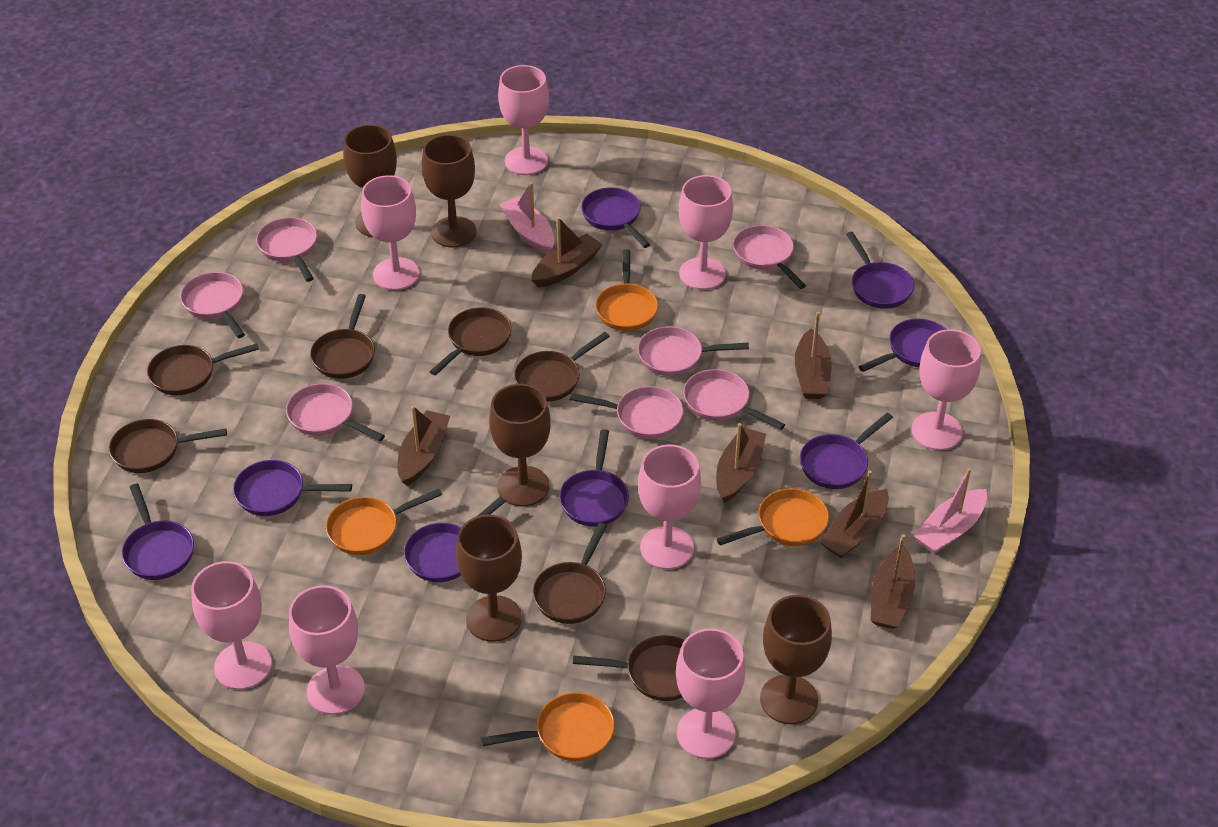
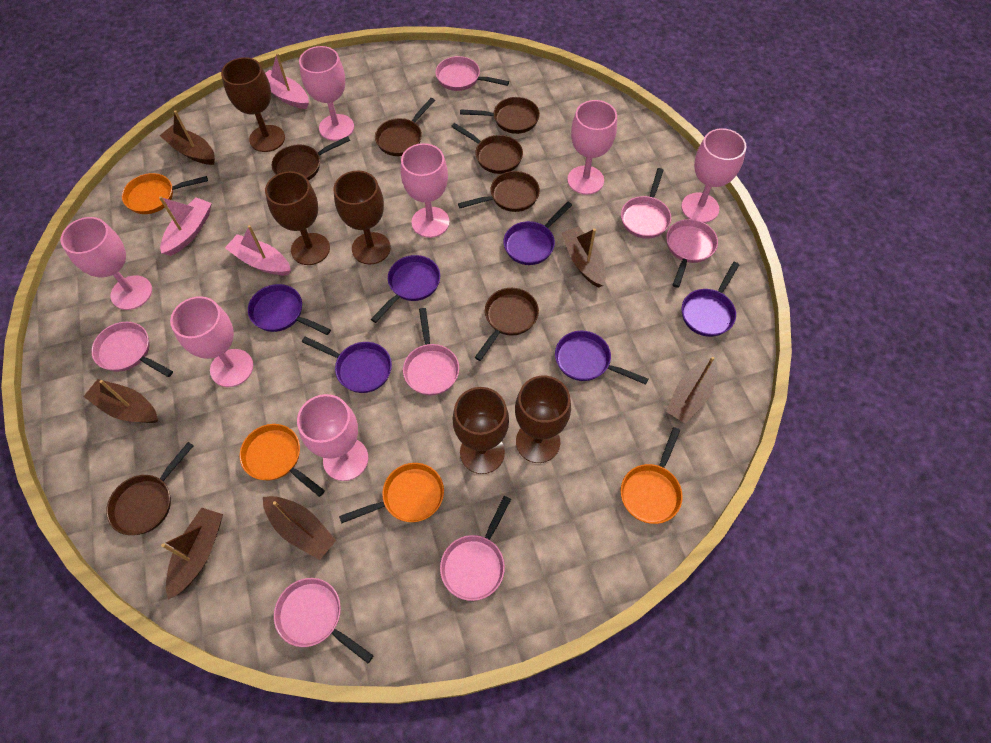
pink boat: 2 -> 3
pink goblet: 8 -> 7
purple pan: 8 -> 6

